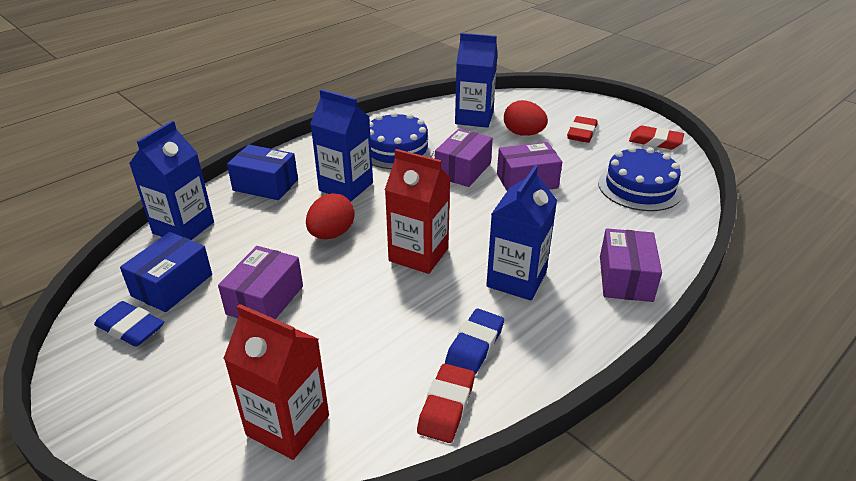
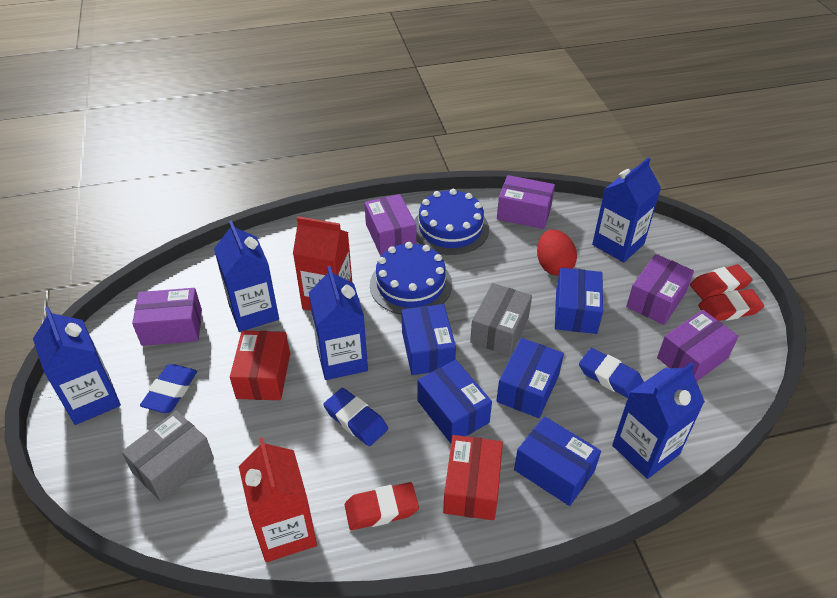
blue box: 2 -> 5
blue carton: 4 -> 5
blue eraser: 2 -> 3
grey box: 0 -> 2
purple box: 4 -> 5
red box: 0 -> 2
red egg: 2 -> 1

